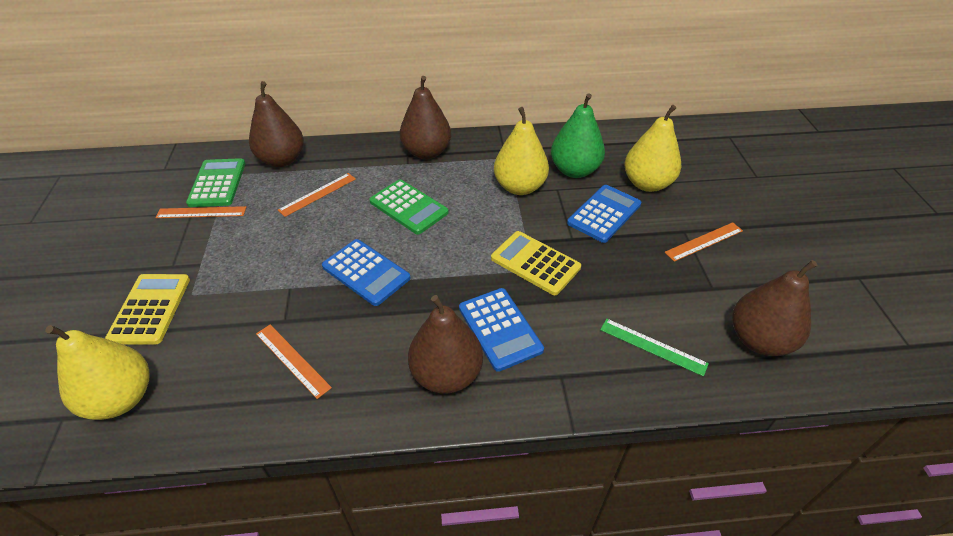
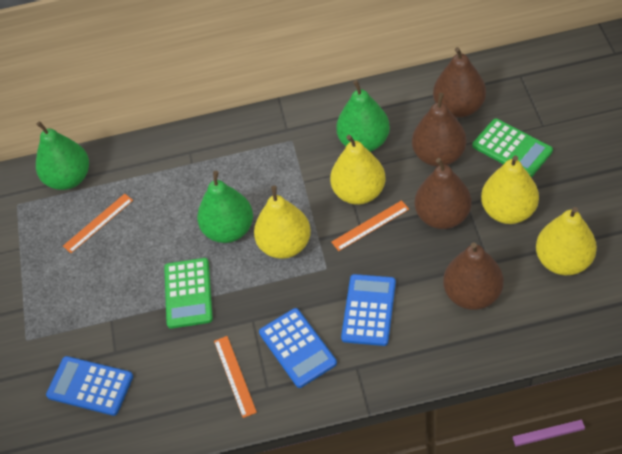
green pear: 1 -> 3
green ruler: 1 -> 0
orange ruler: 4 -> 3
yellow calculator: 2 -> 0
yellow pear: 3 -> 4

